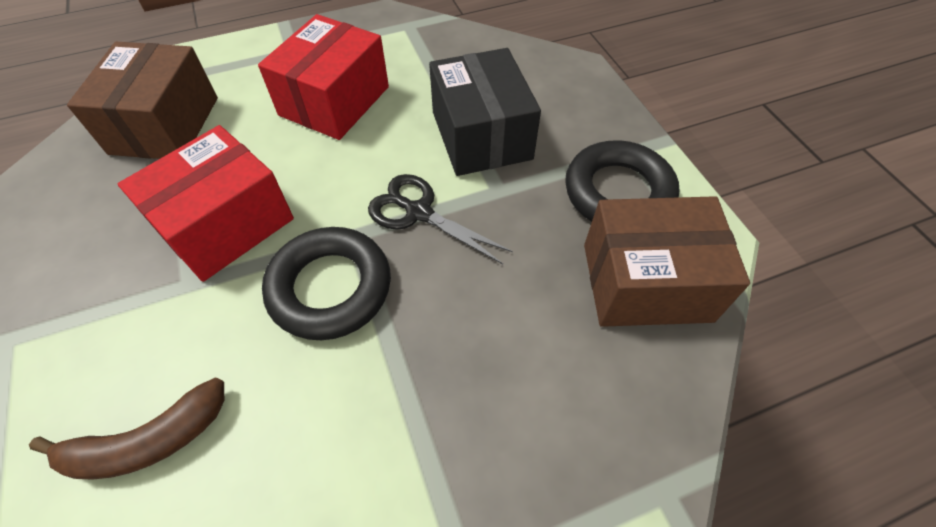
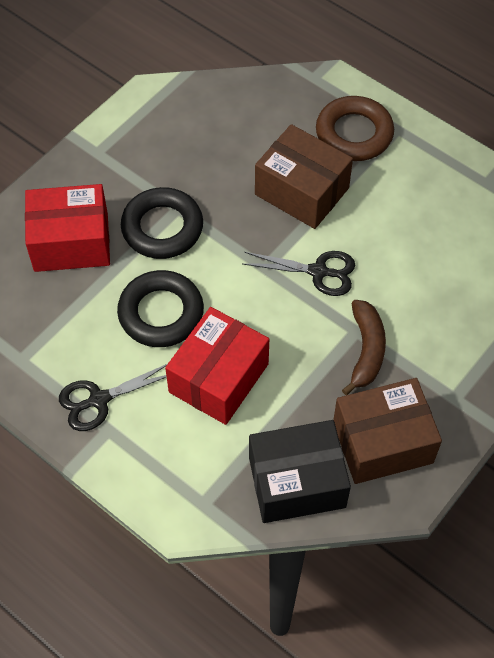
black scissors: 1 -> 2
brown ring: 0 -> 1

